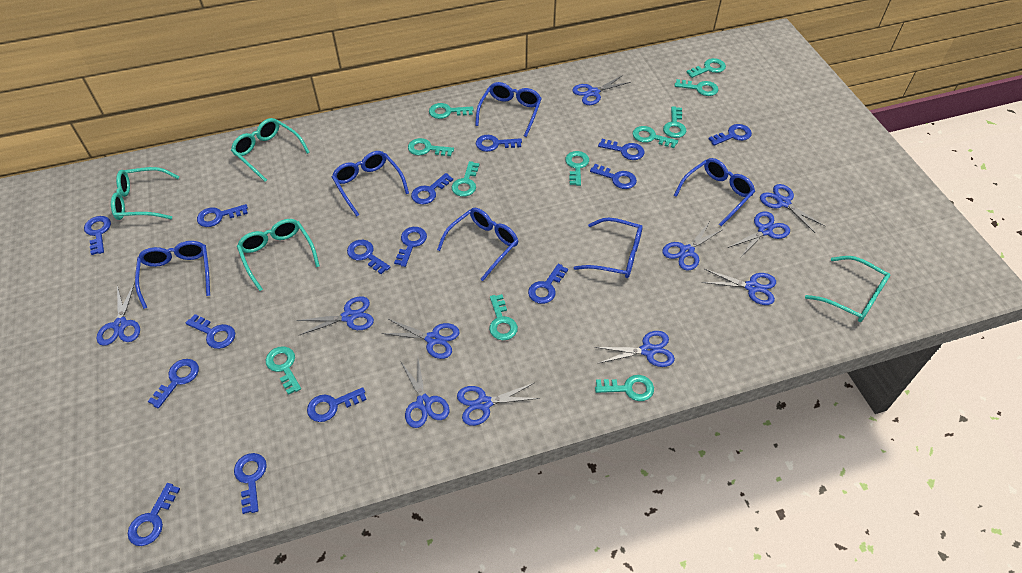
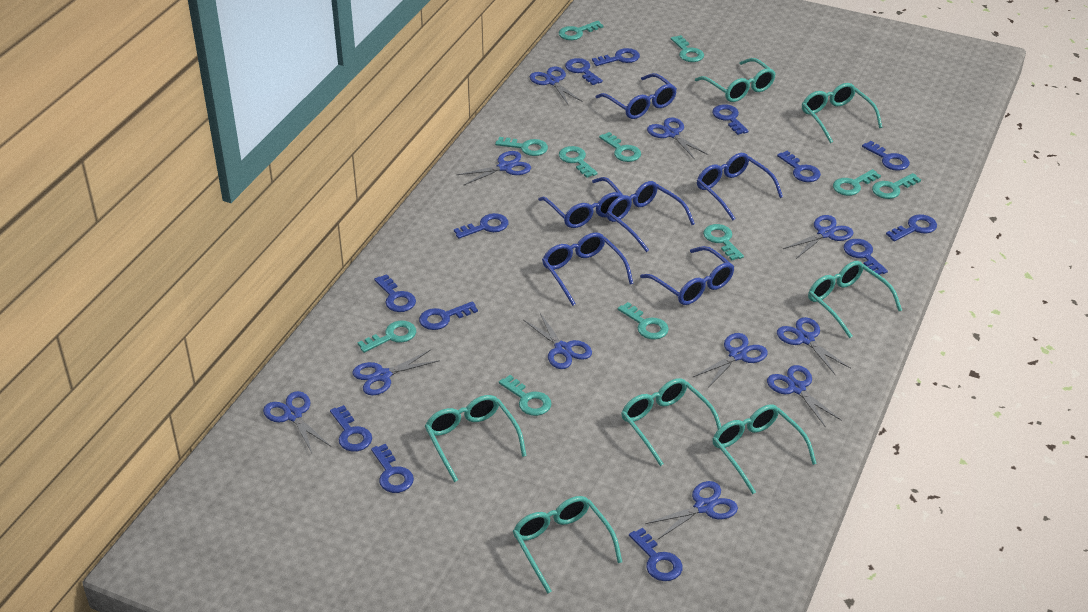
blue key: 15 -> 13
turquoise glasses: 4 -> 7

